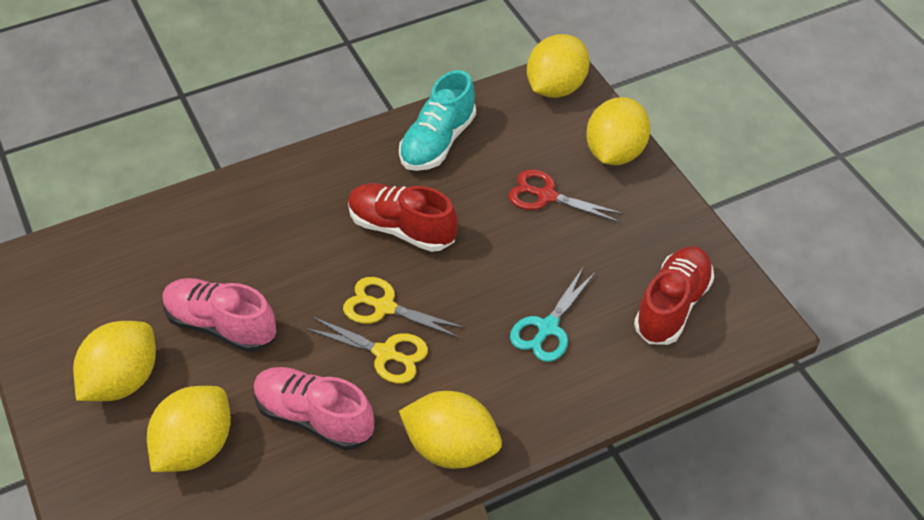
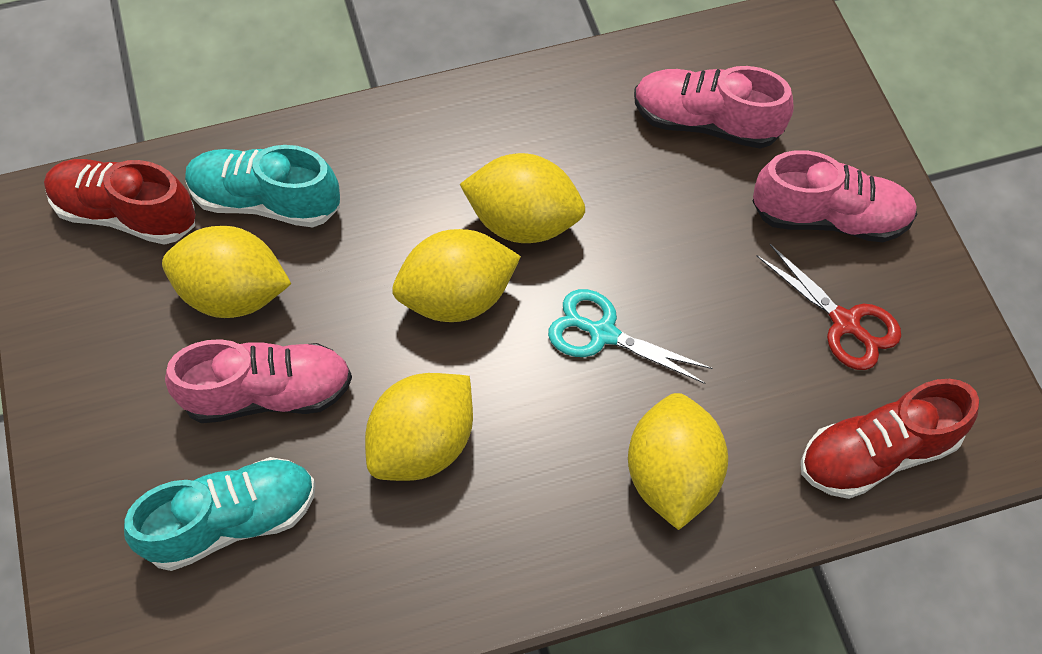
pink shoe: 2 -> 3
turquoise shoe: 1 -> 2
yellow scissors: 2 -> 0

